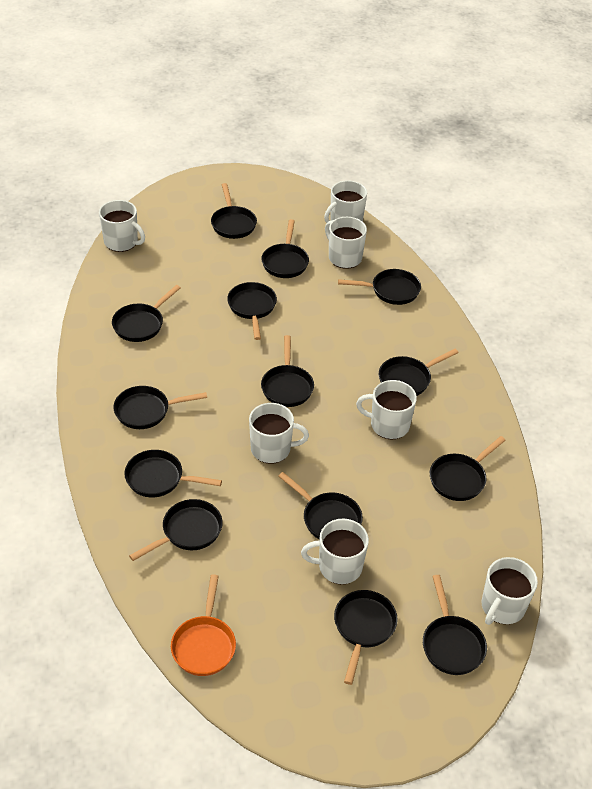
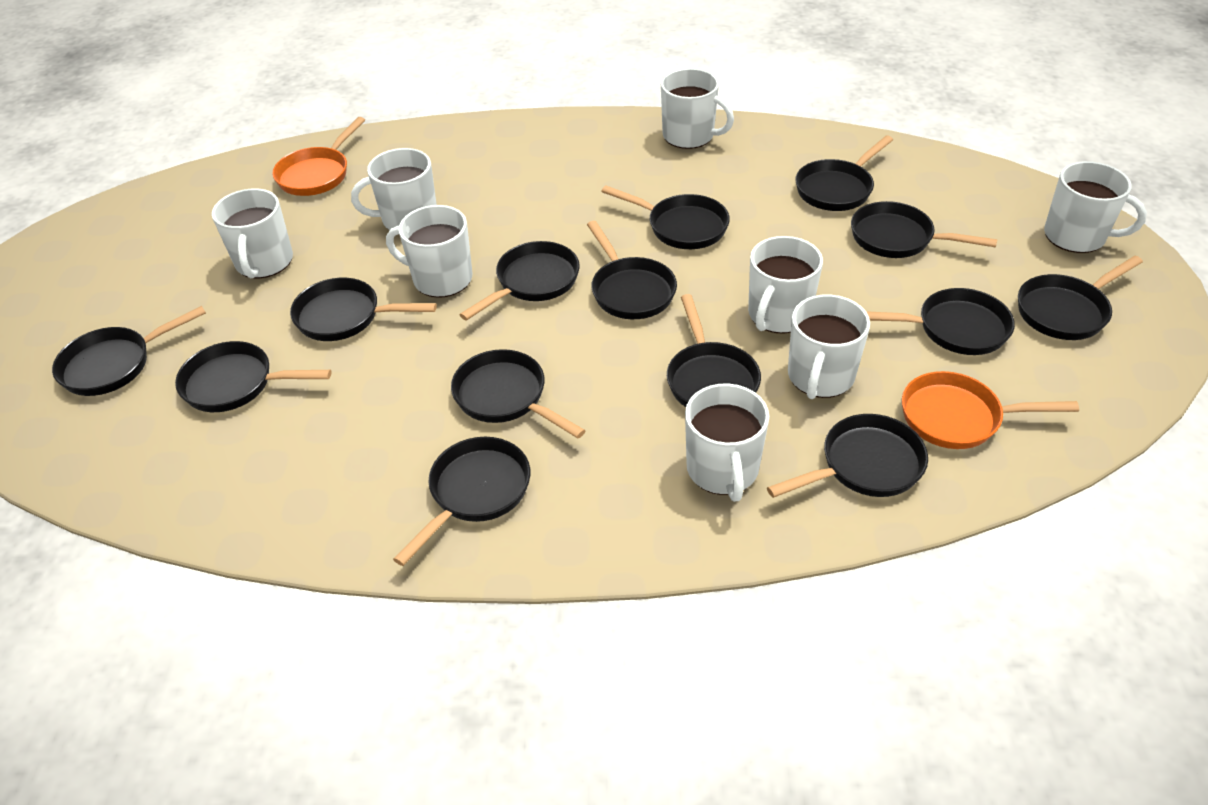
orange pan: 1 -> 2
white mug: 7 -> 8

